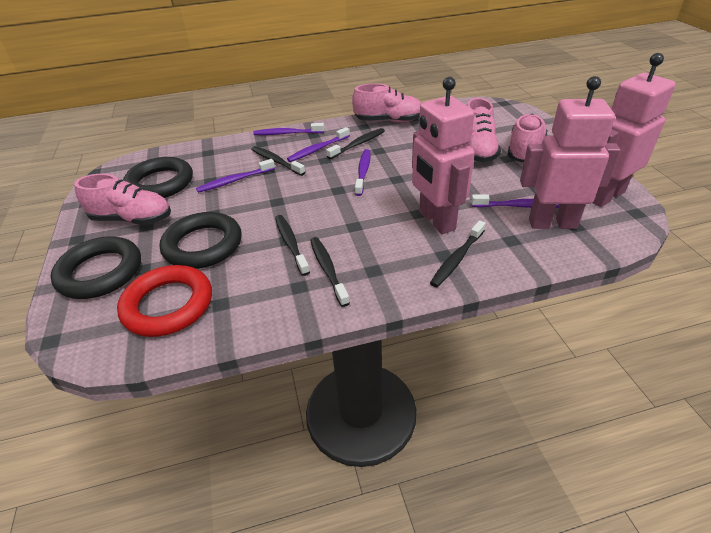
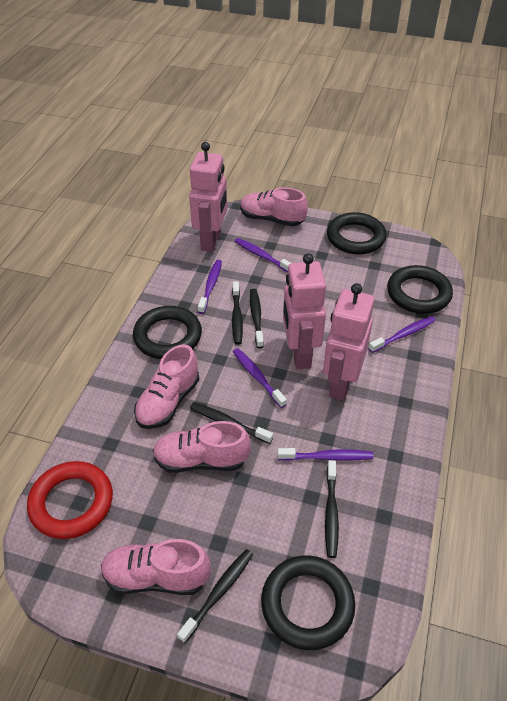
black ring: 3 -> 4

